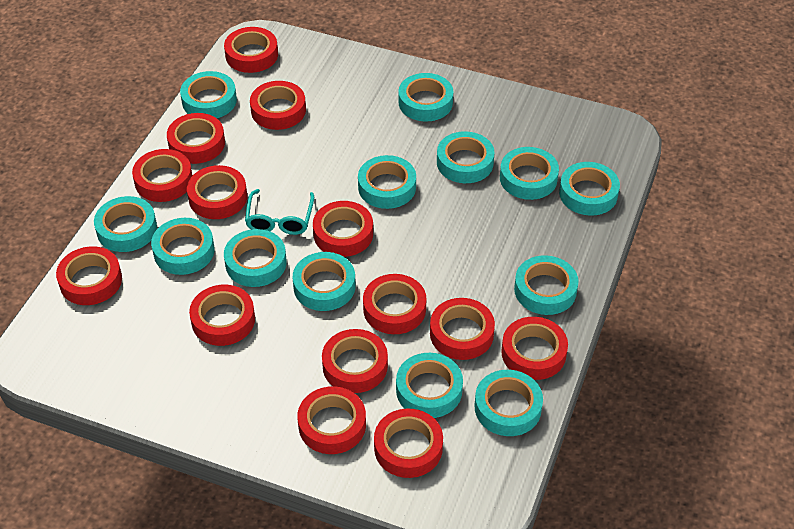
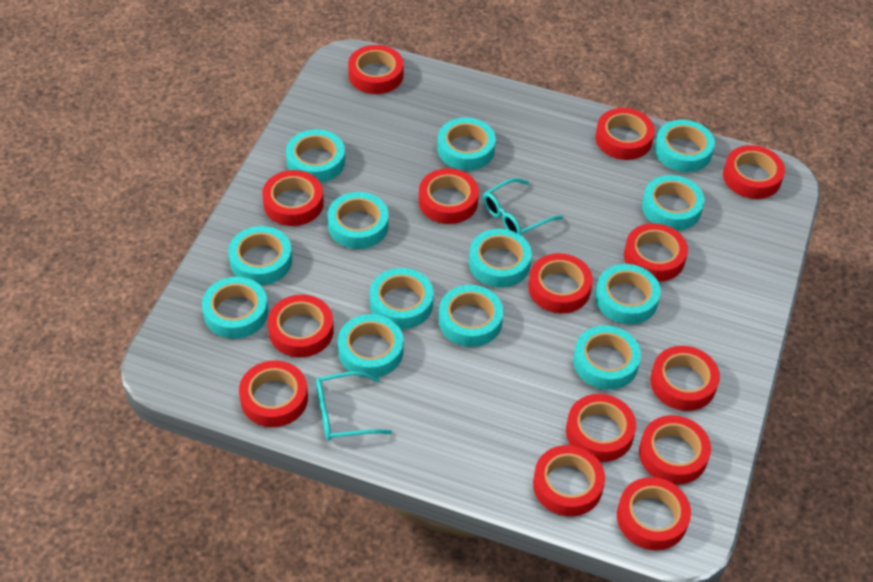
turquoise glasses: 1 -> 2

